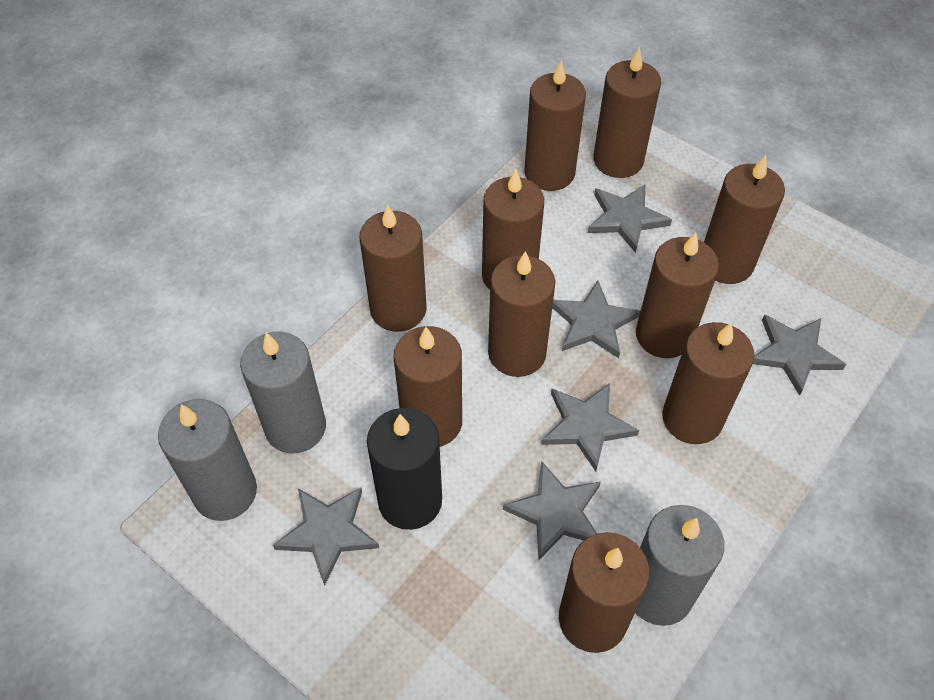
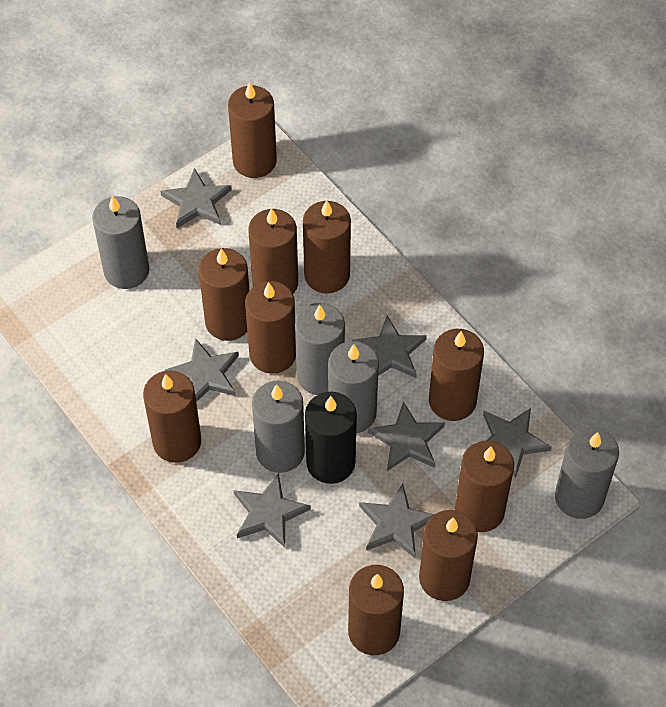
grey candle: 3 -> 5
grey star: 6 -> 7

